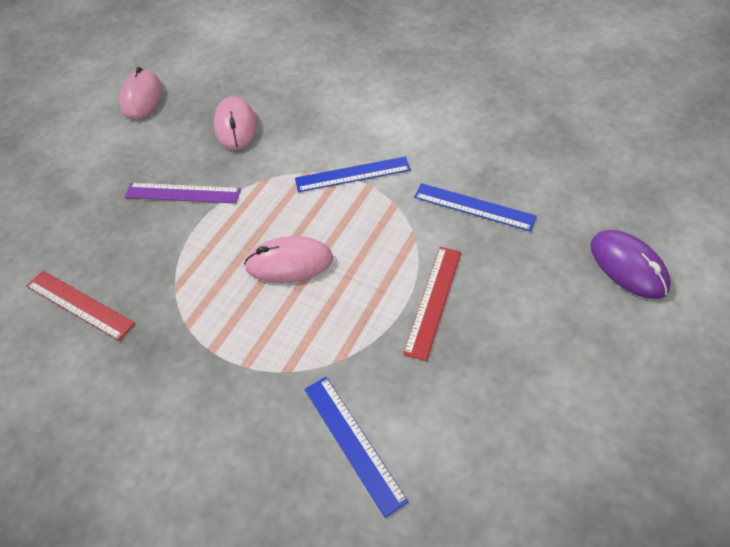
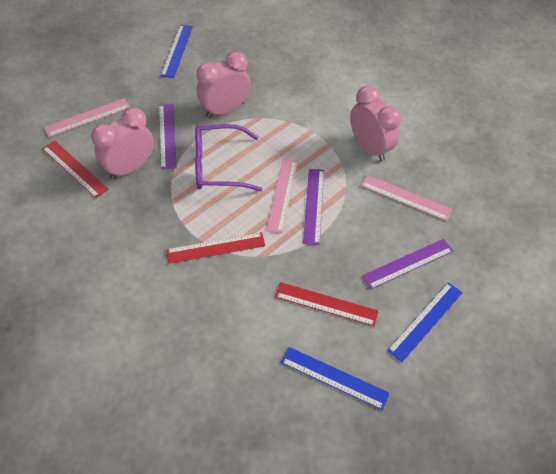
pink clock: 0 -> 3
pink mouse: 3 -> 0
pink ruler: 0 -> 3
purple glasses: 0 -> 1
purple mouse: 1 -> 0
purple ruler: 1 -> 3
red ruler: 2 -> 3

